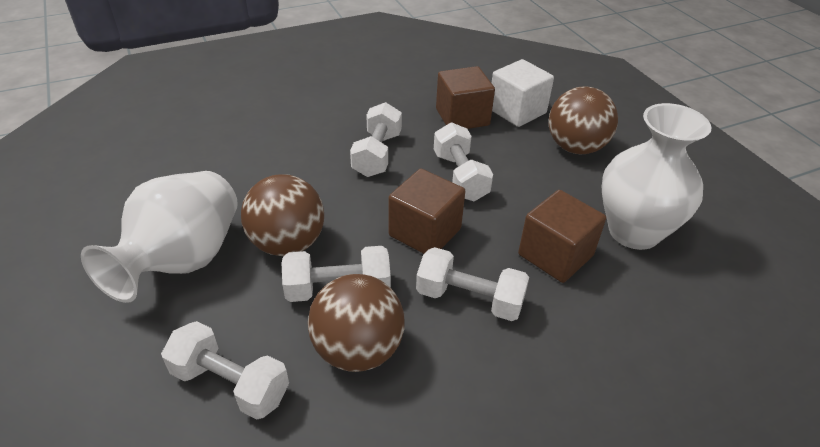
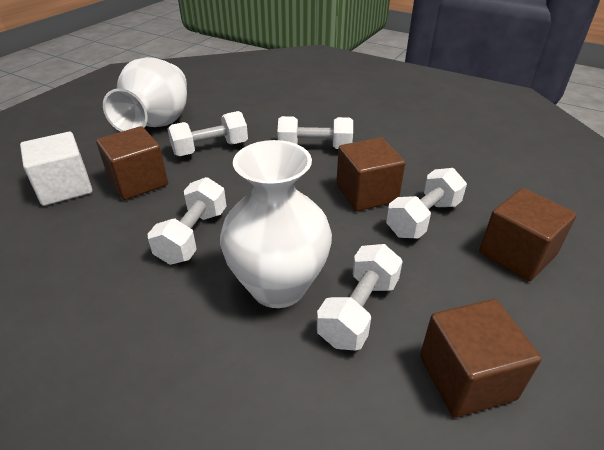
brown ball: 3 -> 0
brown cube: 3 -> 4

